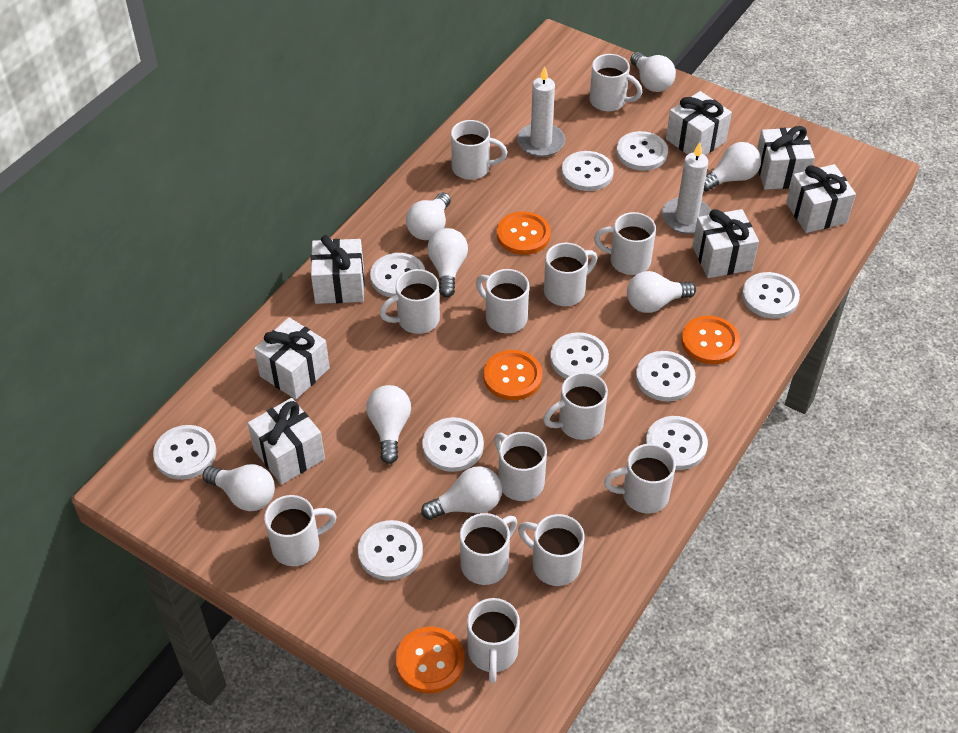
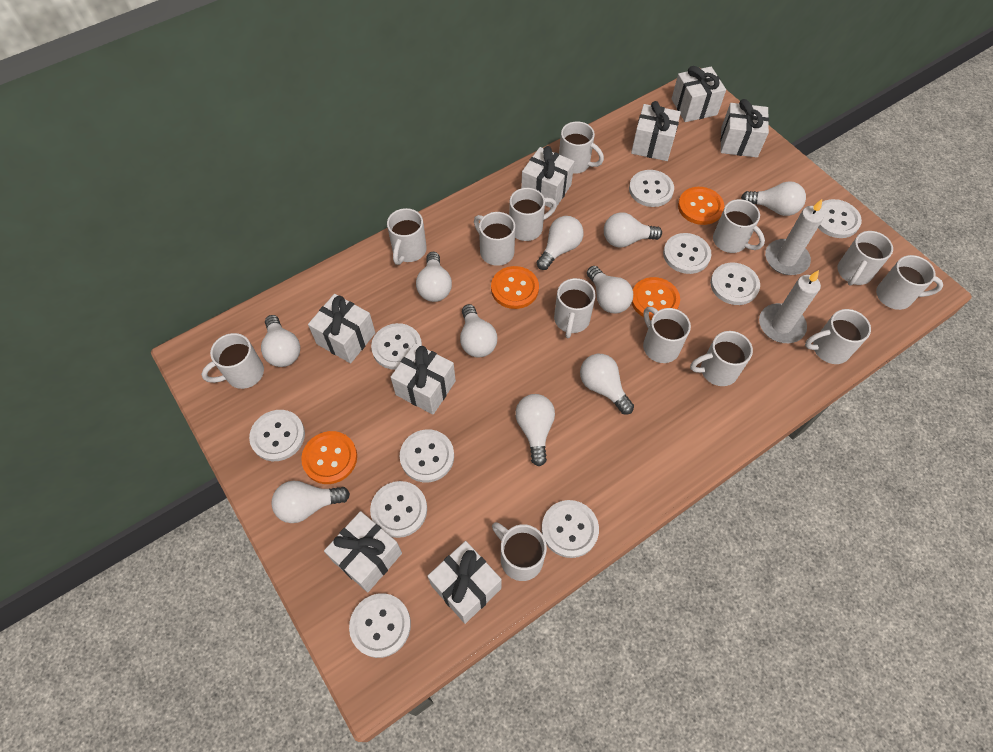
white gift: 7 -> 8
white light bulb: 8 -> 10

